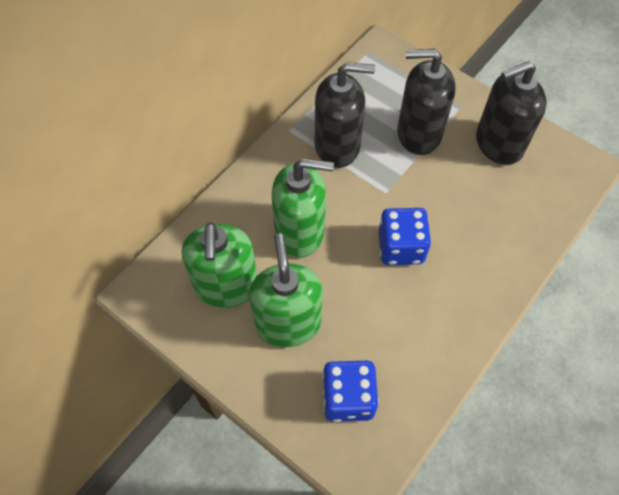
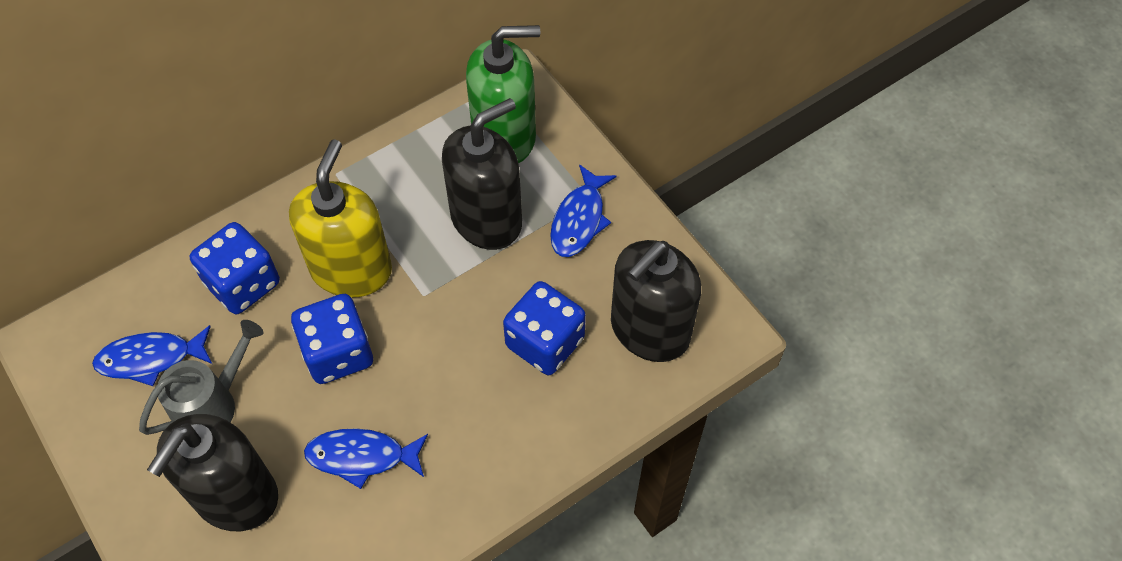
blue dice: 2 -> 3
blue fish: 0 -> 3
green soap dispenser: 3 -> 1
grey watering can: 0 -> 1
yellow soap dispenser: 0 -> 1

